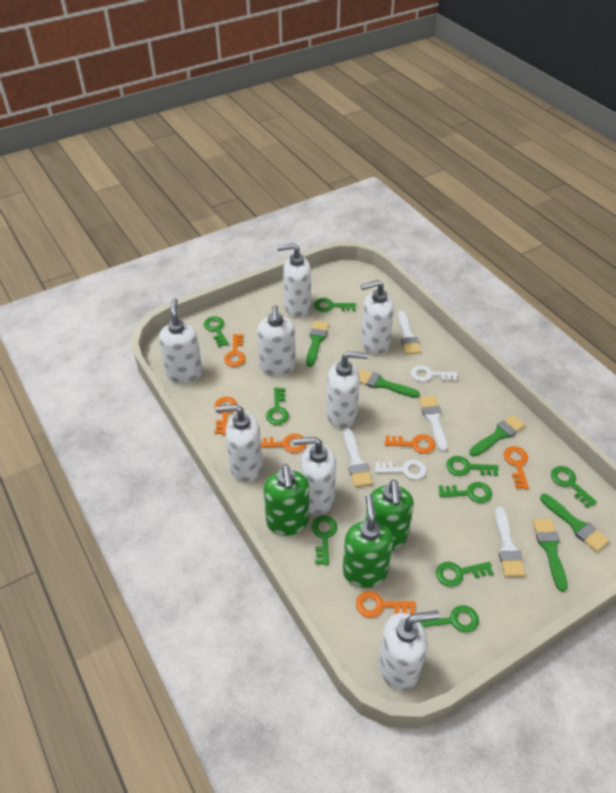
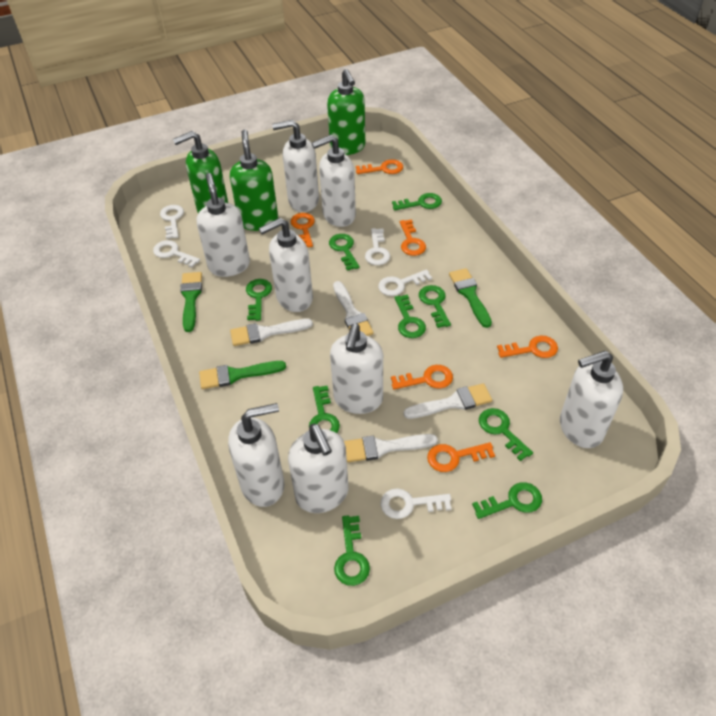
green brush: 5 -> 3
white key: 2 -> 5

